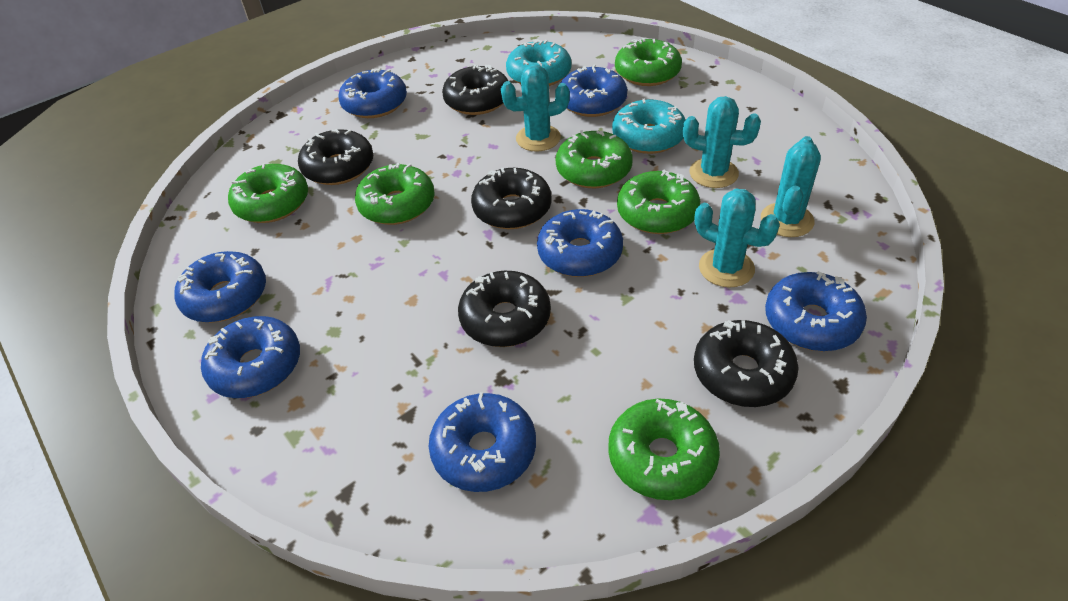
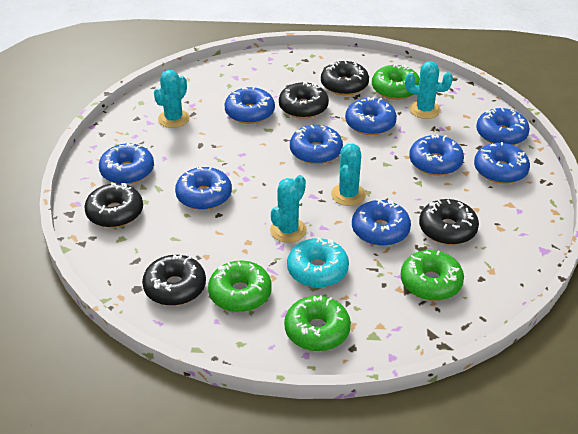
blue donut: 7 -> 9
green donut: 6 -> 4
turquoise donut: 2 -> 1

